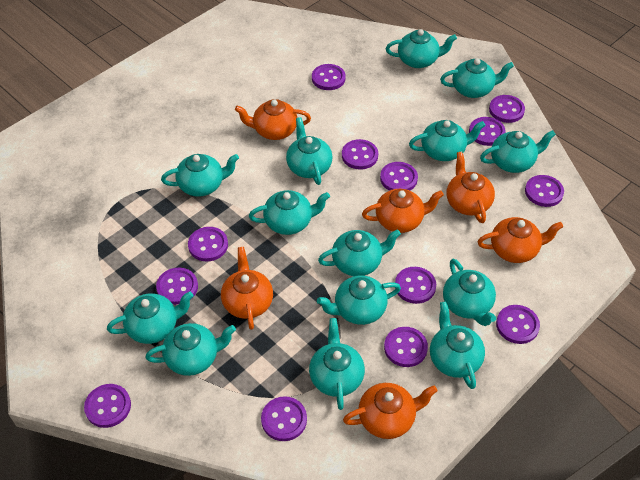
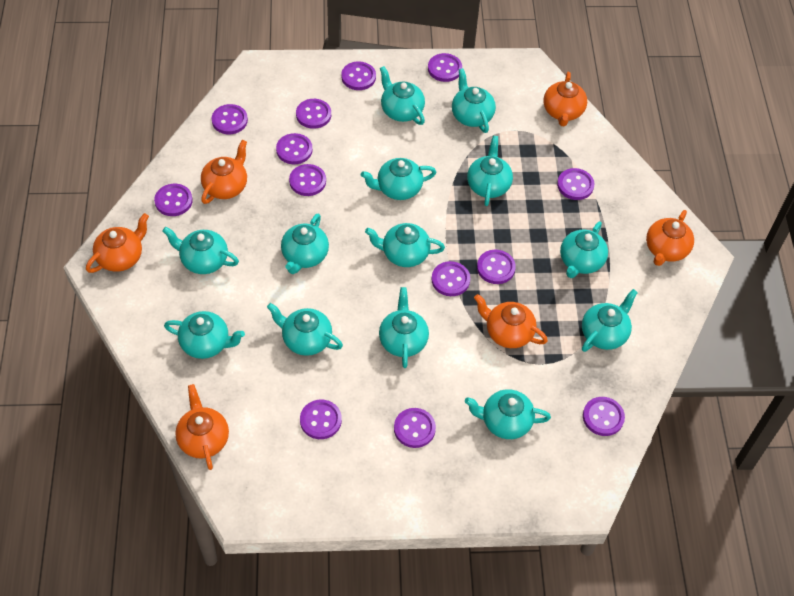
turquoise teapot: 14 -> 13

